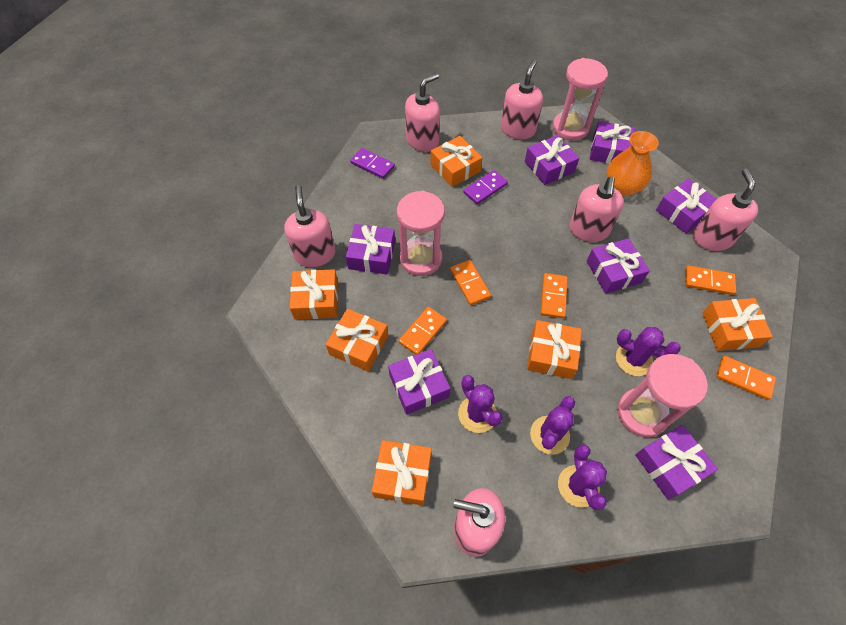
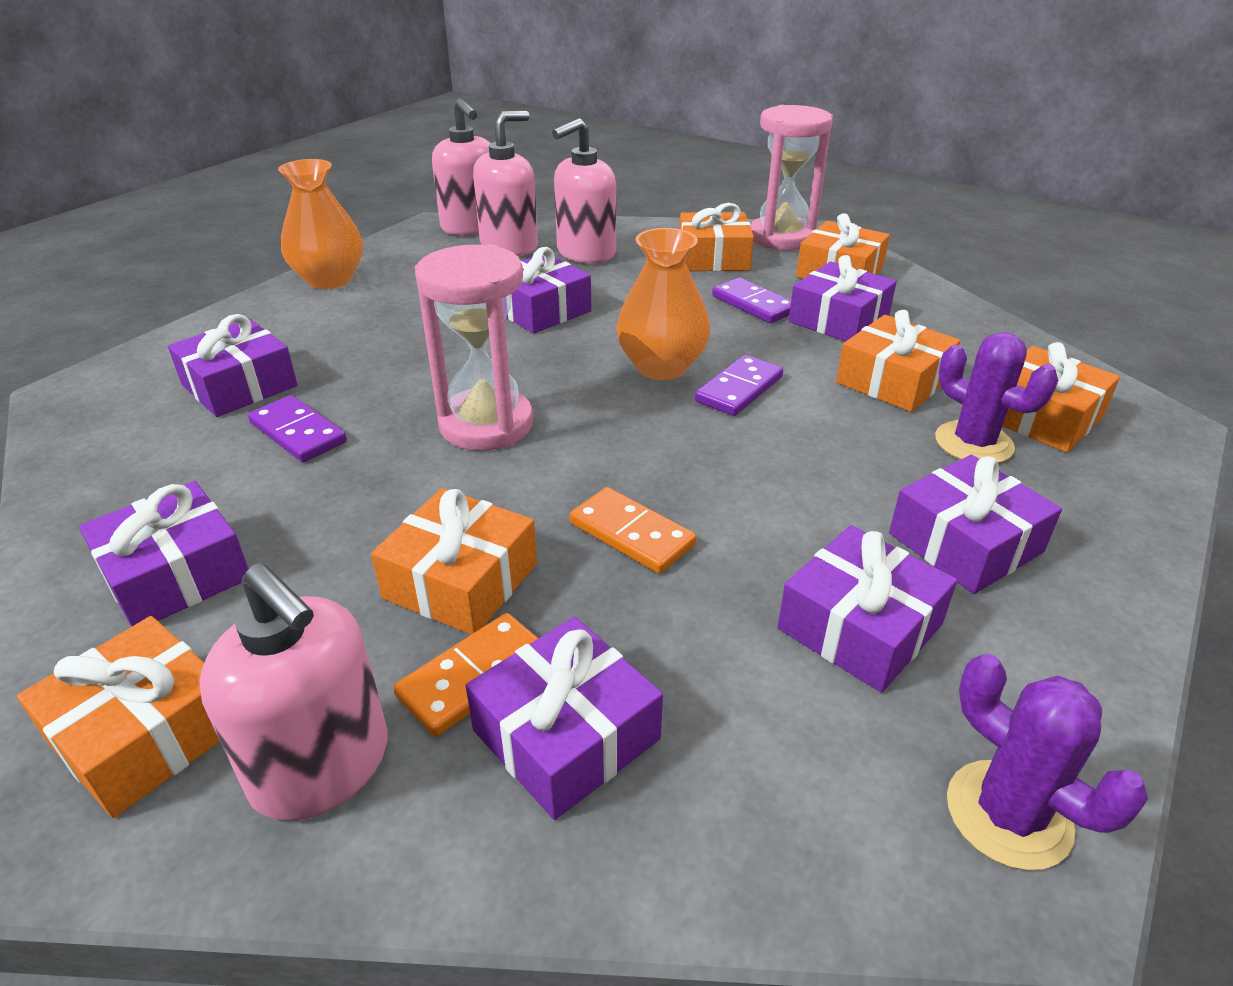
orange domino: 5 -> 2
orange vase: 1 -> 2
pink hourglass: 3 -> 2
pink soap dispenser: 6 -> 4
purple cactus: 4 -> 2
purple domino: 2 -> 3

